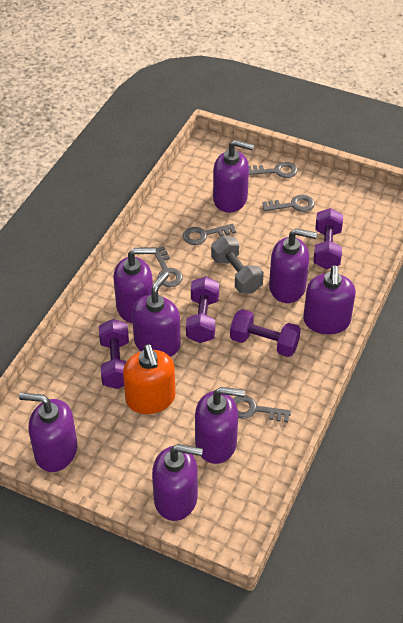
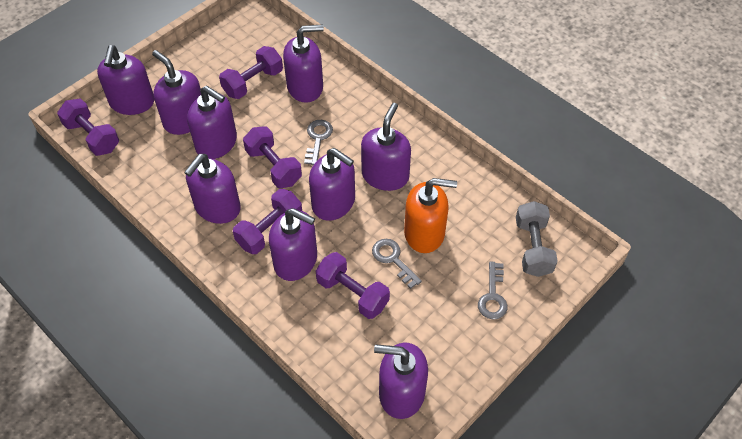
grey key: 5 -> 3
purple dumbbell: 4 -> 5
purple soap dispenser: 8 -> 9

